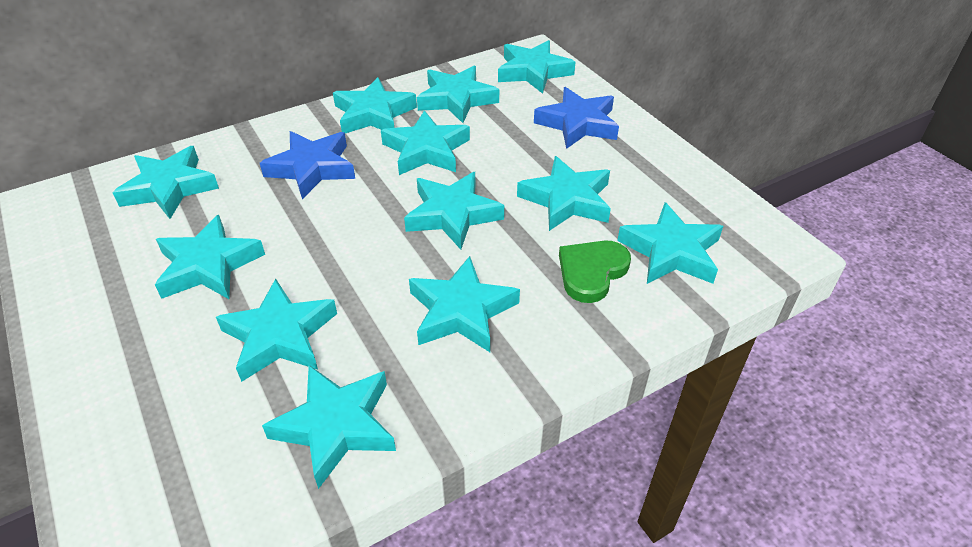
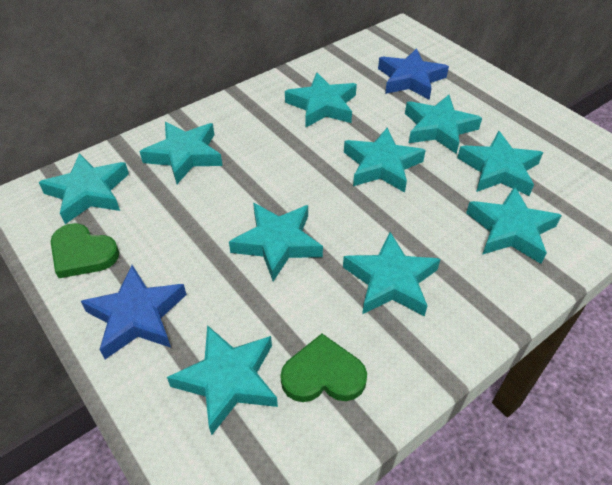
green heart: 1 -> 2
turquoise star: 12 -> 10

